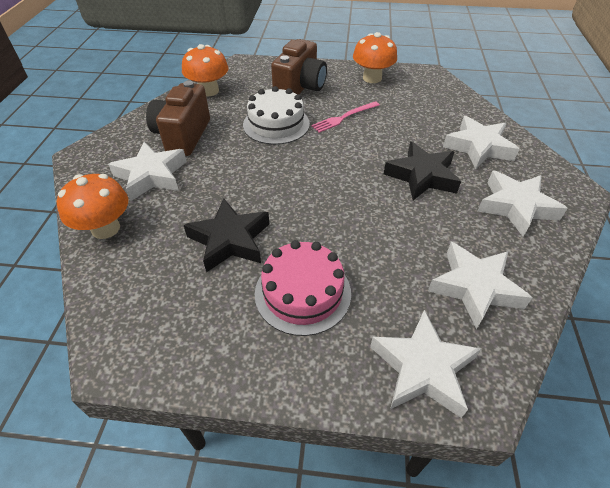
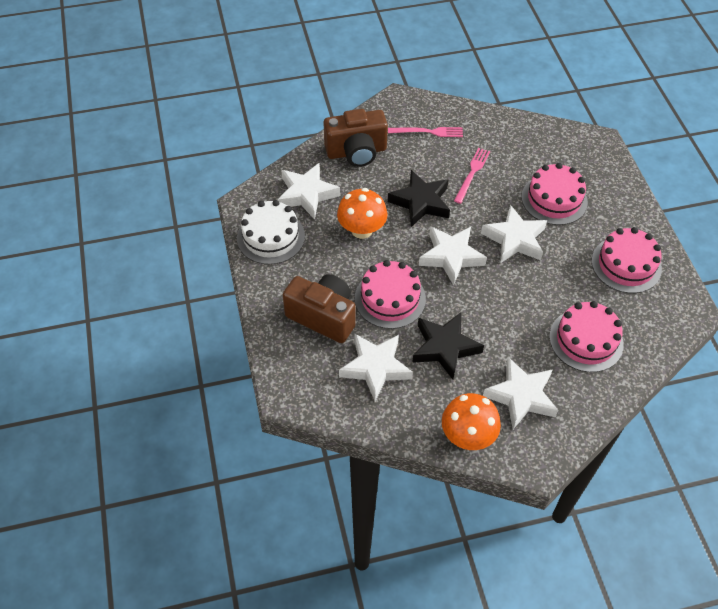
orange mushroom: 3 -> 2
pink cake: 1 -> 4
pink fork: 1 -> 2

